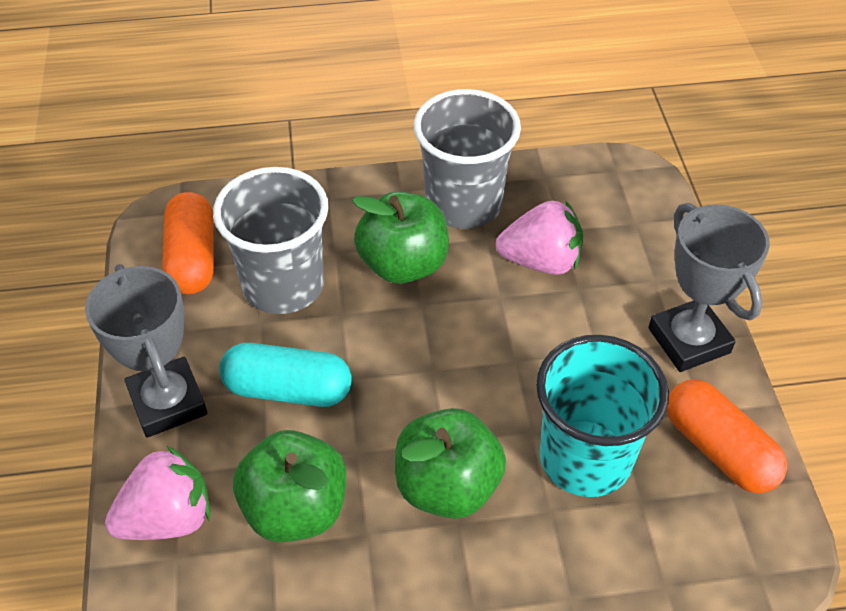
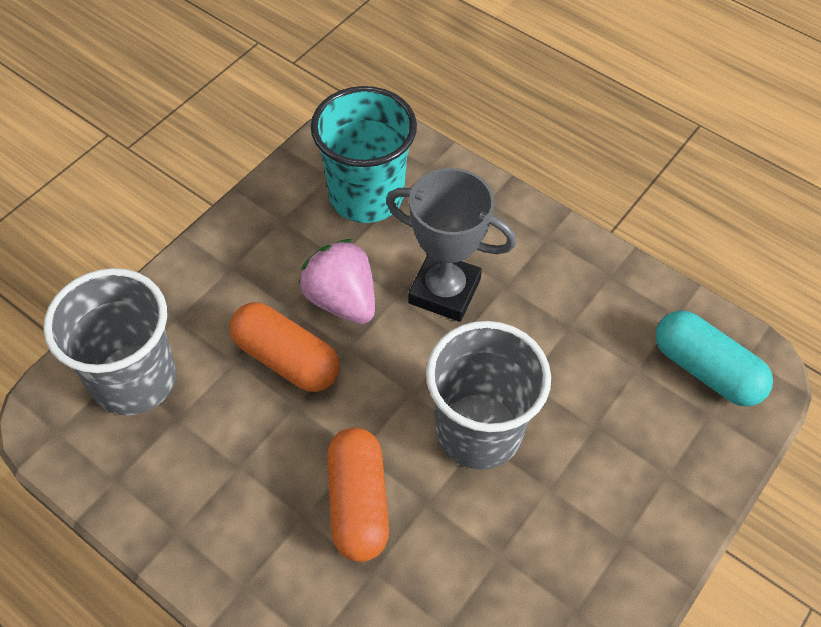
green apple: 3 -> 0
grey trophy: 2 -> 1
pink strawberry: 2 -> 1

